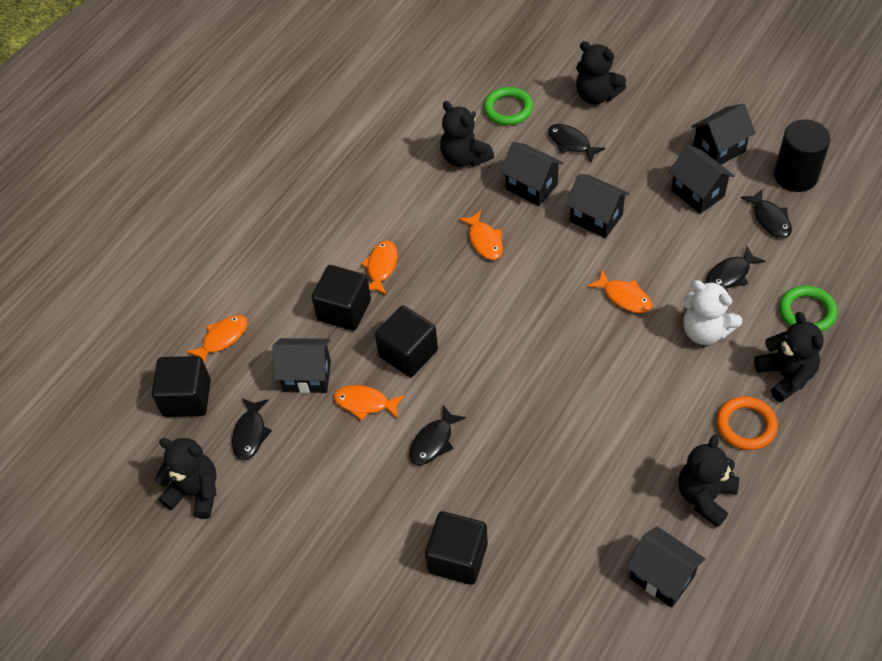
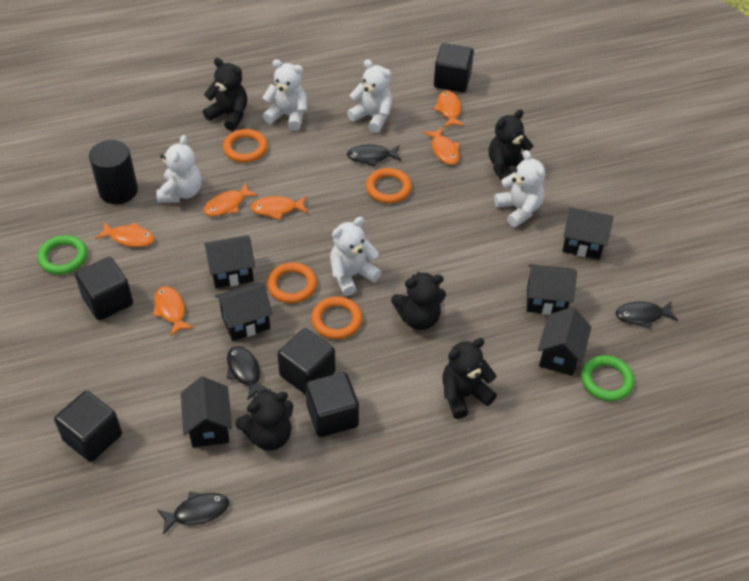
black cube: 4 -> 5
black fish: 5 -> 4
orange fish: 5 -> 6
orange ring: 1 -> 4
white teddy bear: 1 -> 5

